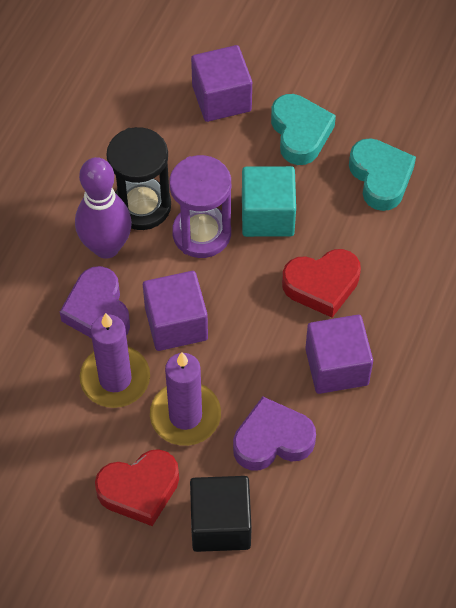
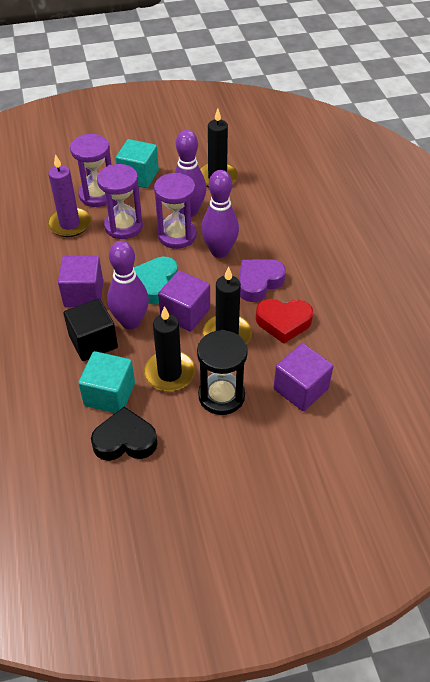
black candle: 0 -> 3
black heart: 0 -> 1
purple bowling pin: 1 -> 3
purple candle: 2 -> 1
purple heart: 2 -> 1
purple hourglass: 1 -> 3
red heart: 2 -> 1
turquoise cube: 1 -> 2
turquoise heart: 2 -> 1

